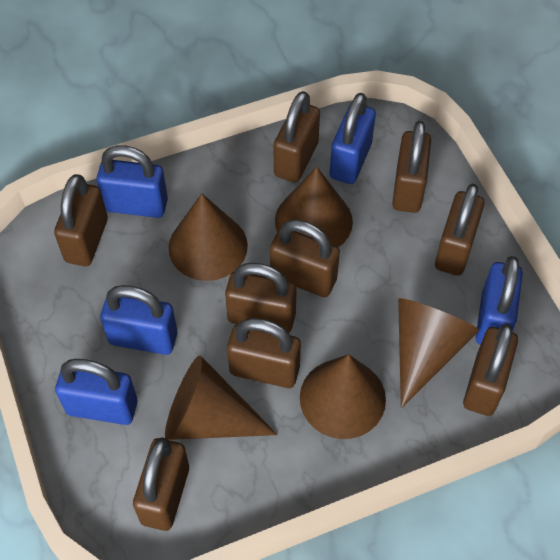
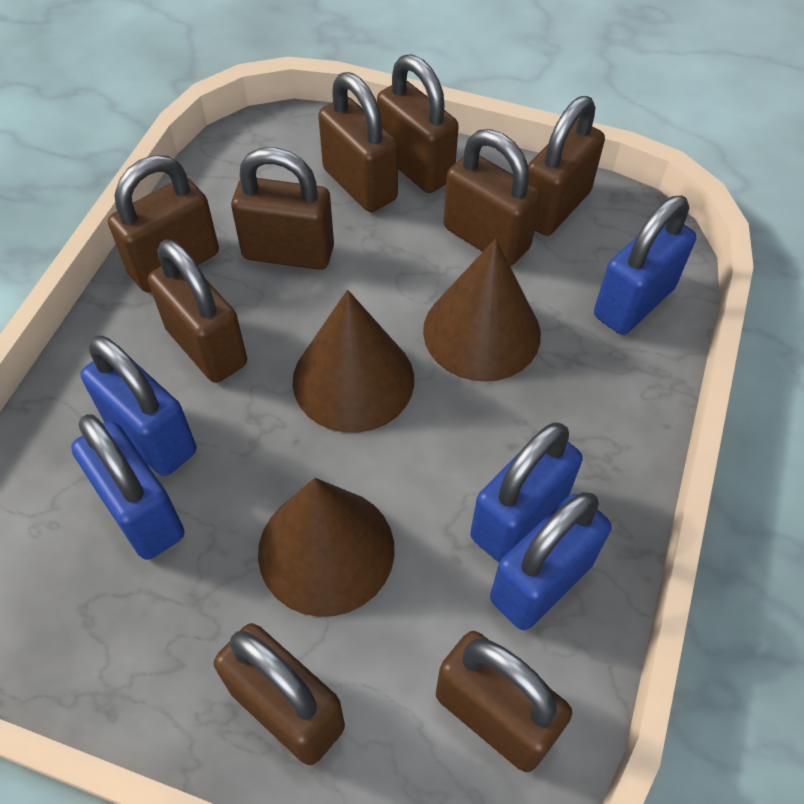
brown cone: 5 -> 3

